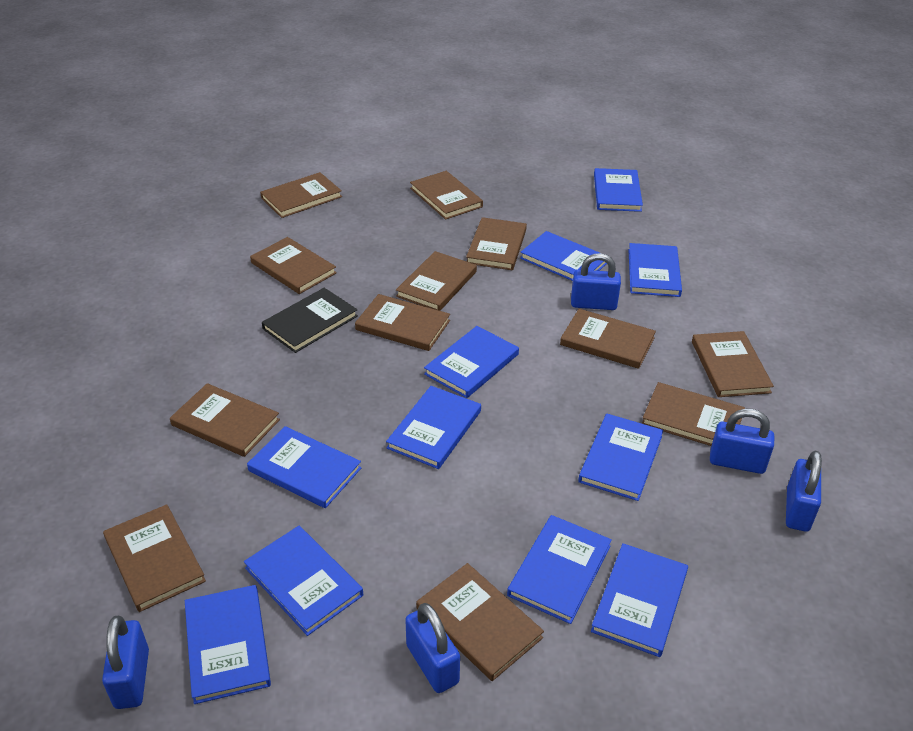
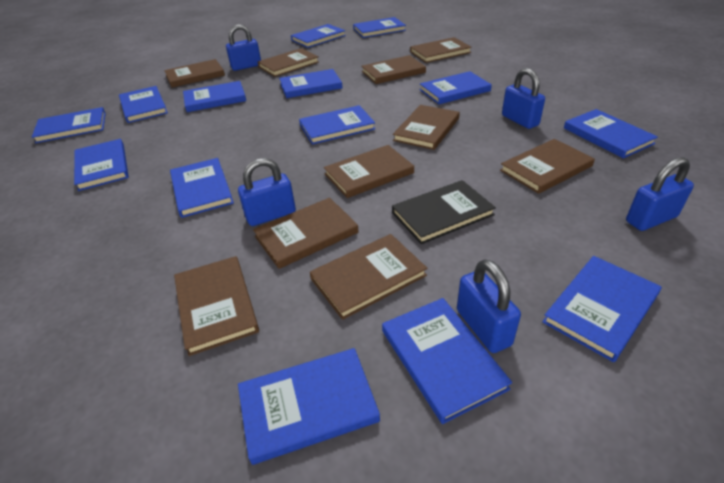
blue book: 11 -> 14
brown book: 12 -> 10

